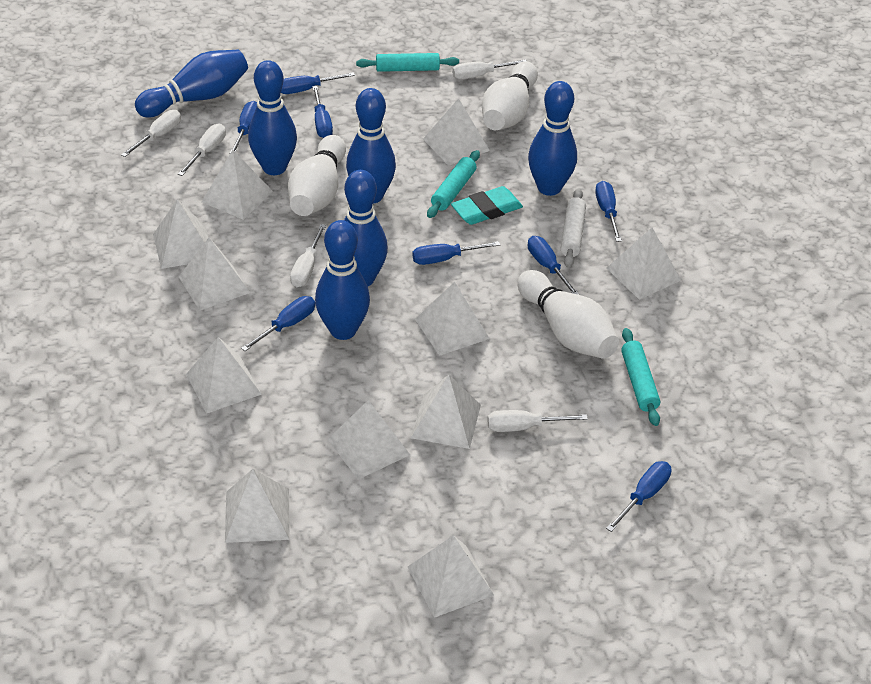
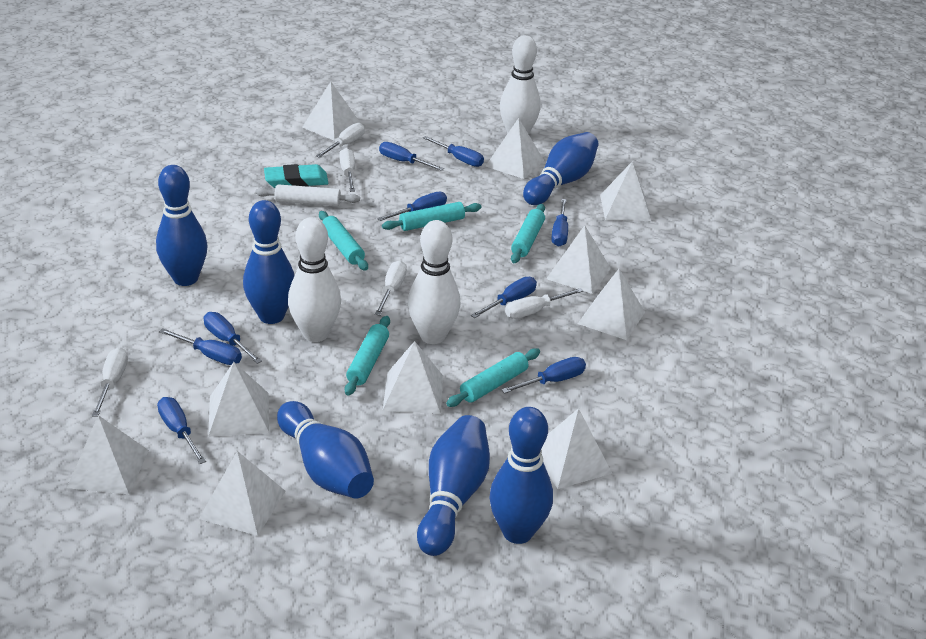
blue screwdriver: 8 -> 9
turquoise rolling pin: 3 -> 5
white pyramid: 11 -> 10

